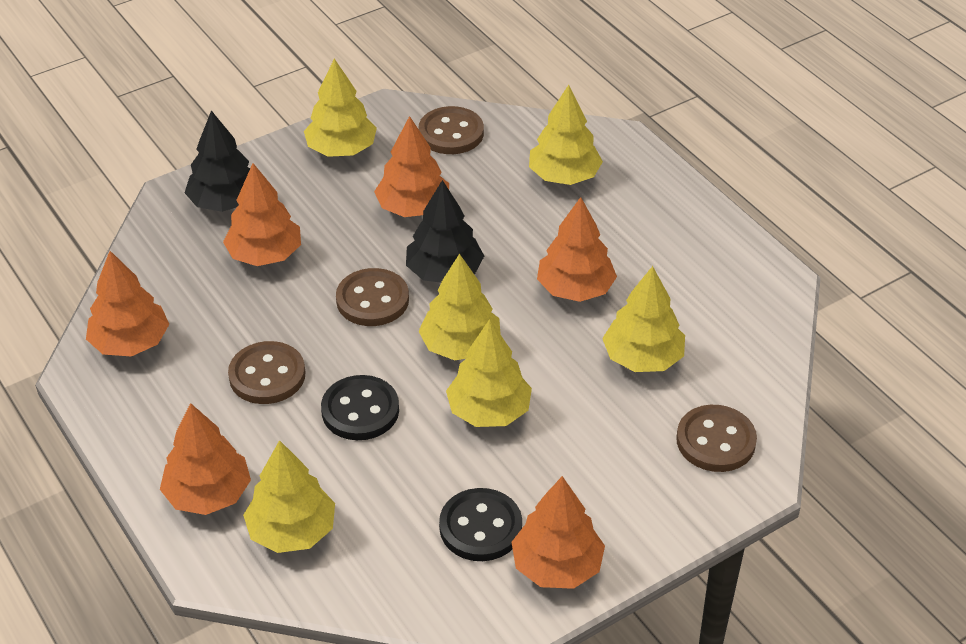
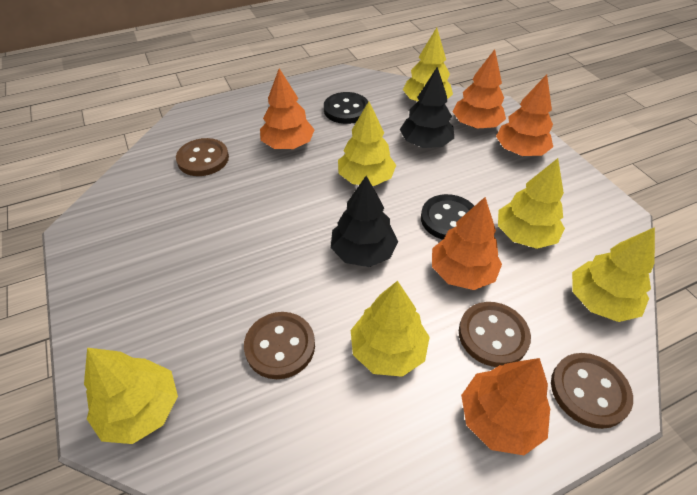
orange tree: 6 -> 5

